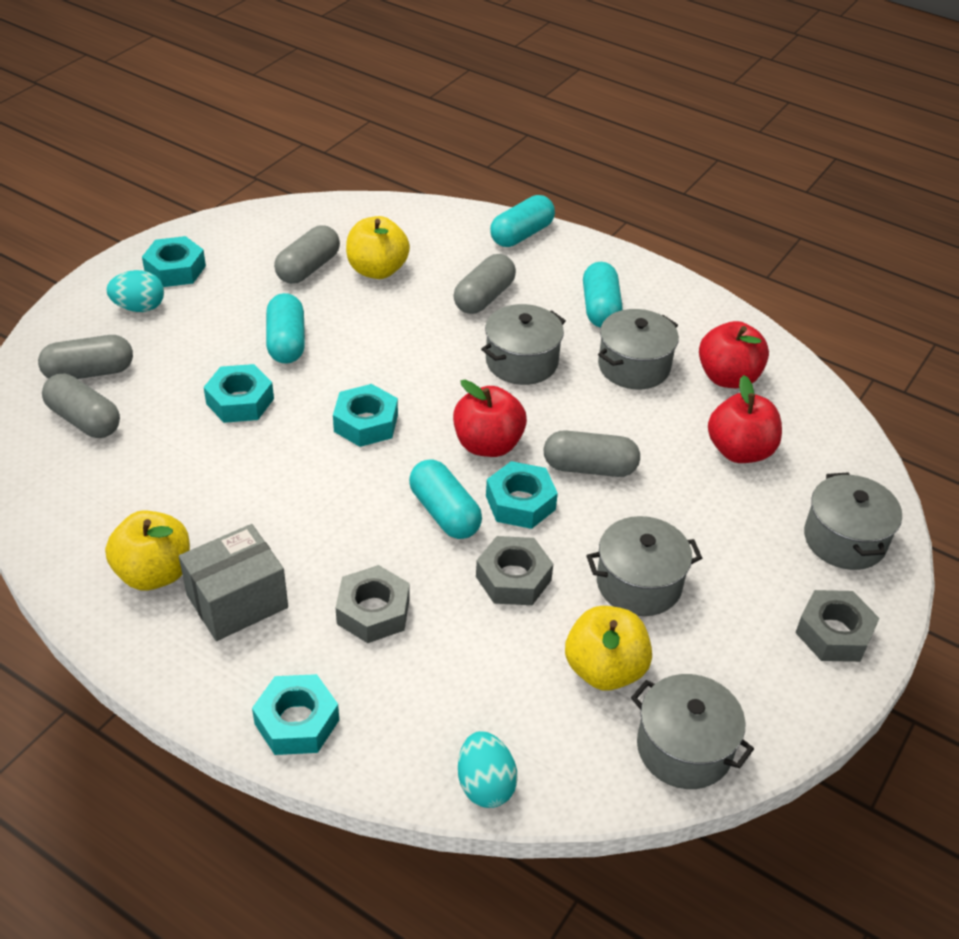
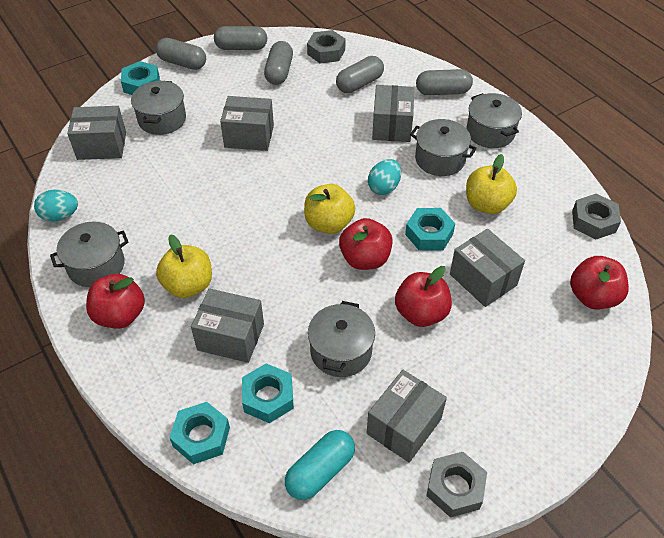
grey box: 1 -> 6
red apple: 3 -> 4
turquoise capsule: 4 -> 1
turquoise nut: 5 -> 4

